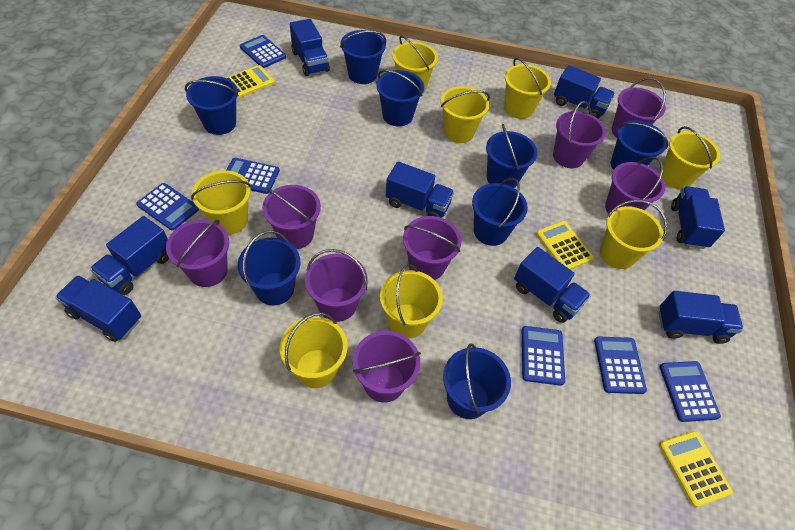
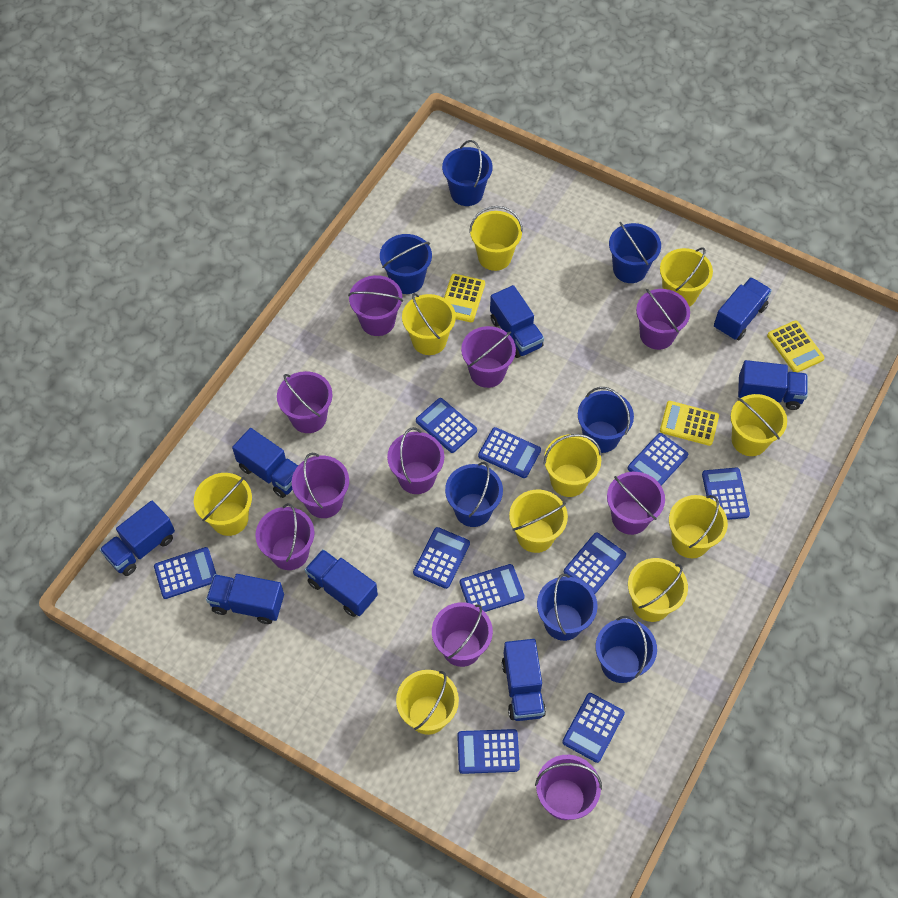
blue bucket: 8 -> 7
blue calculator: 6 -> 10
purple bucket: 8 -> 10
yellow bucket: 8 -> 10

